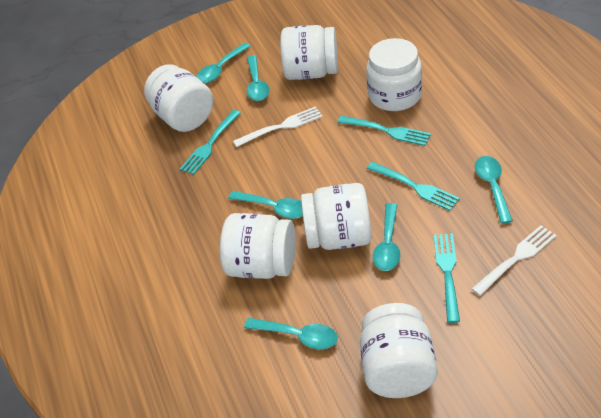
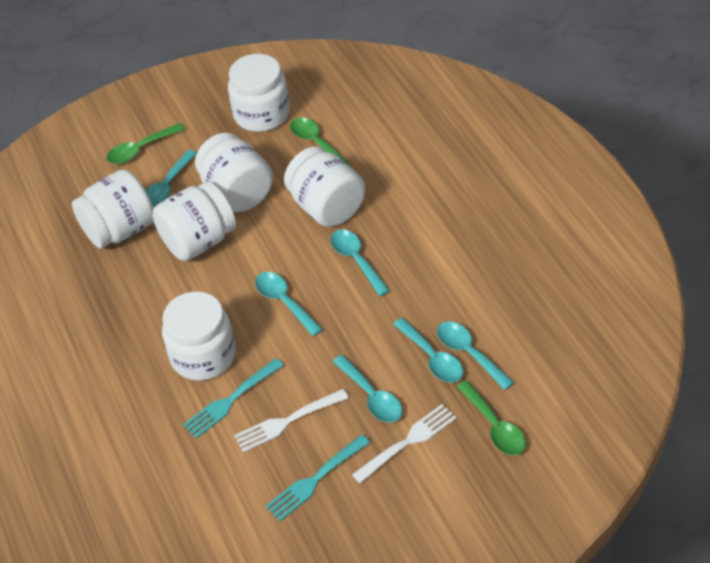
green spoon: 0 -> 3
turquoise fork: 4 -> 2

